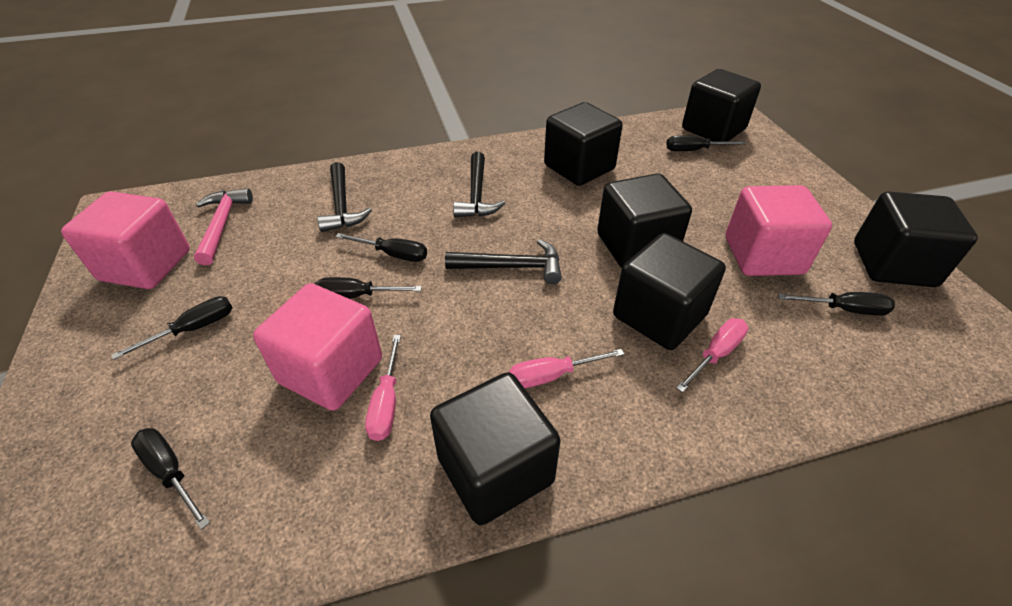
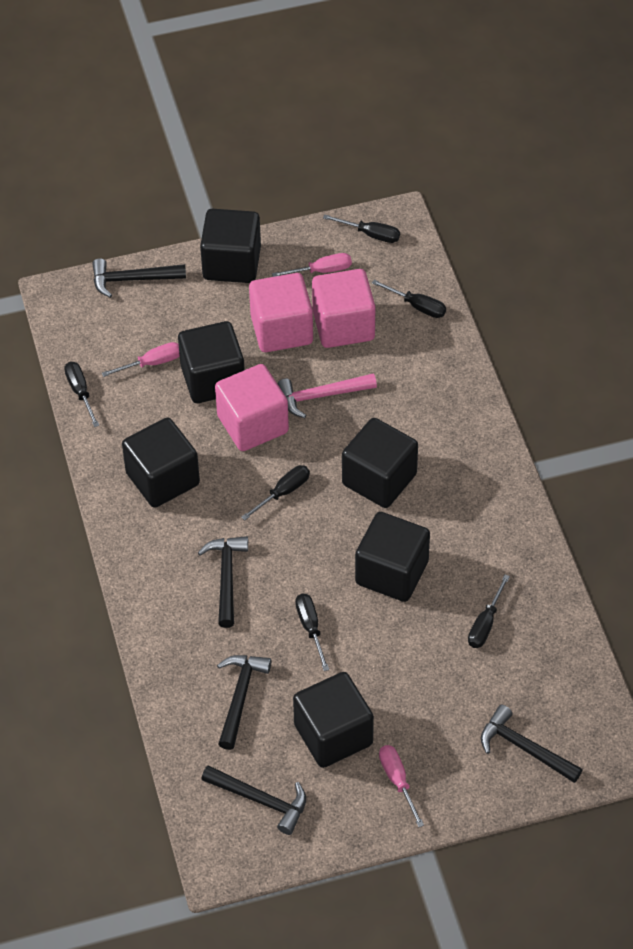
black hammer: 3 -> 5

